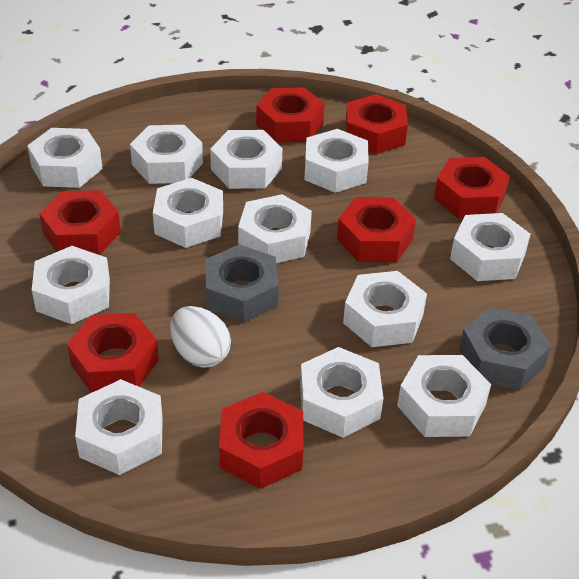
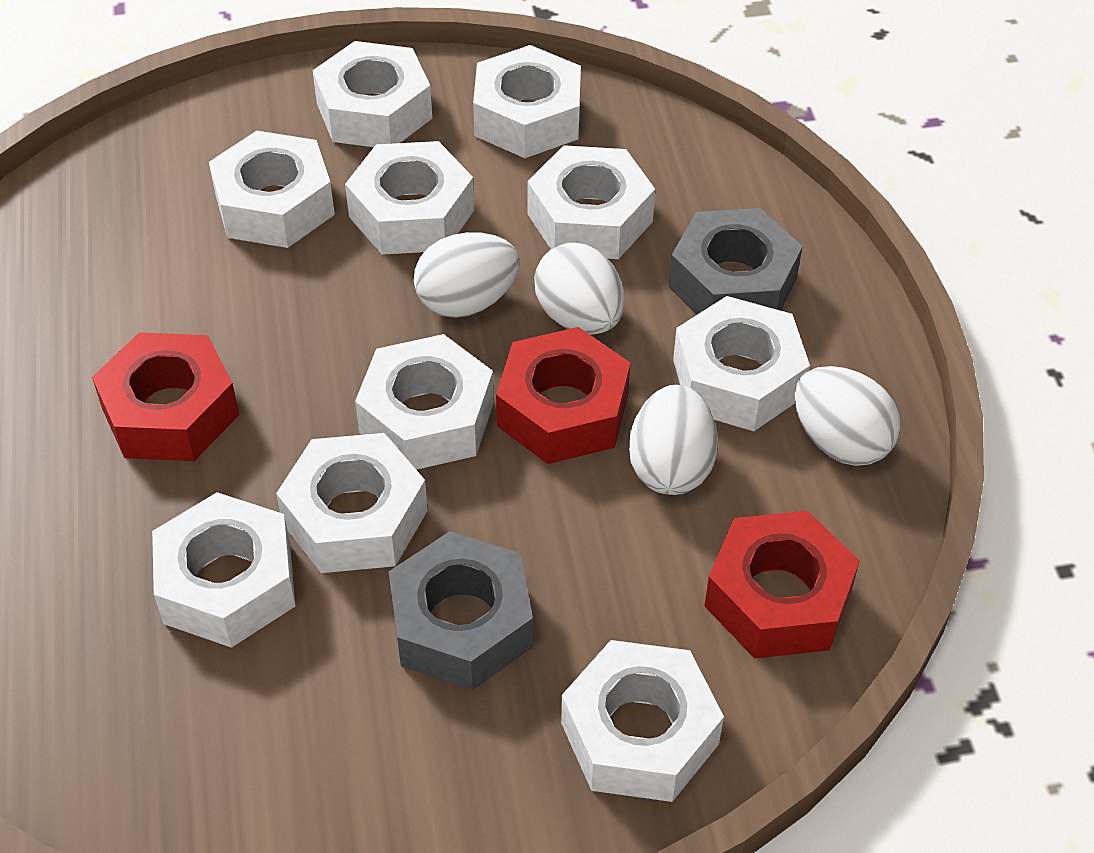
red nut: 7 -> 3
white egg: 1 -> 4
white nut: 12 -> 10

